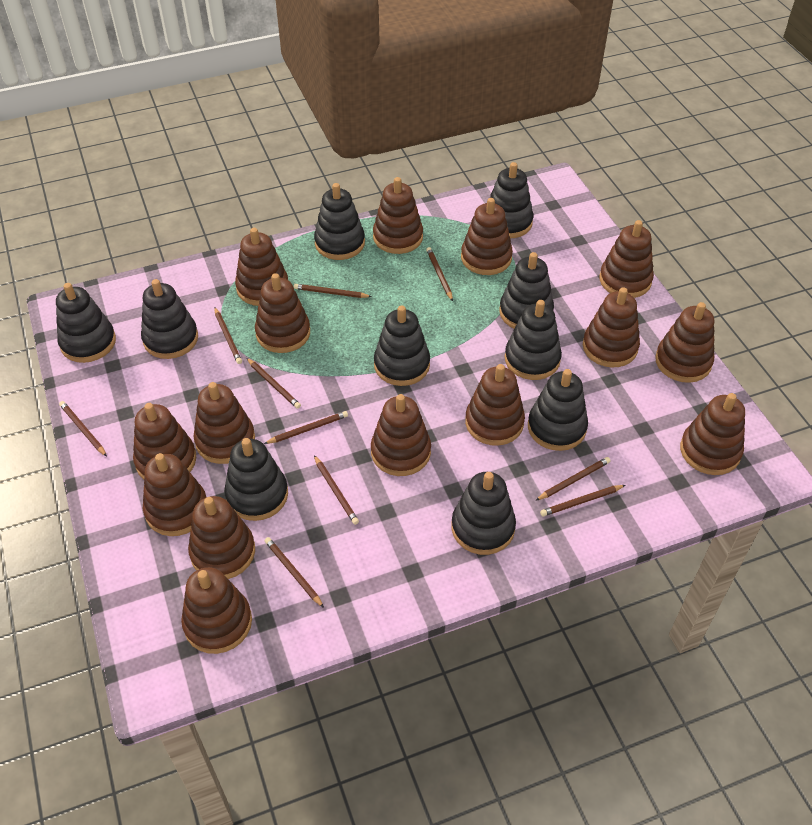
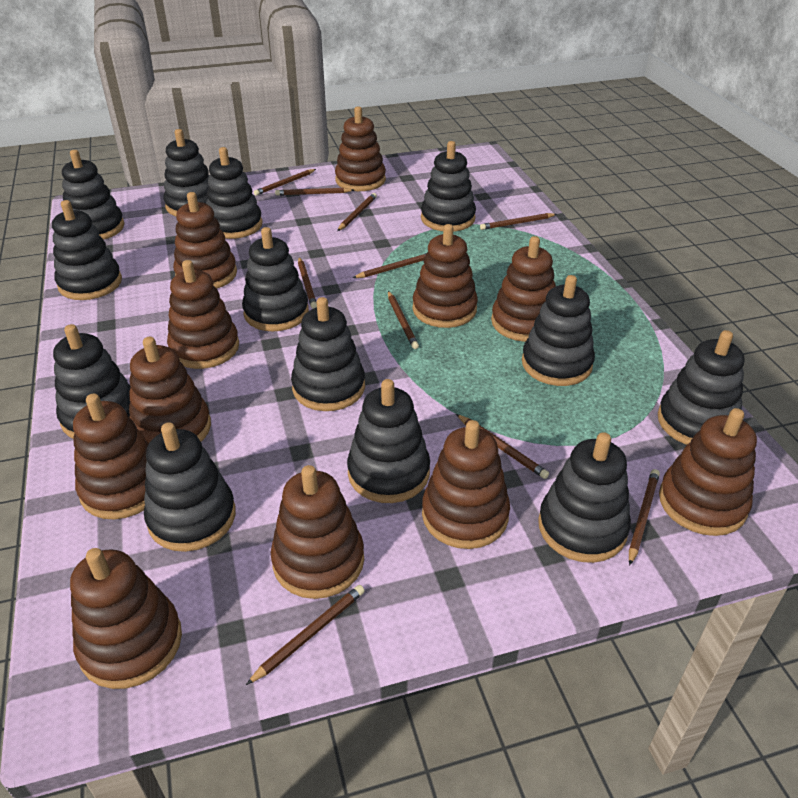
black stacking toy: 10 -> 13
brown stacking toy: 15 -> 11

